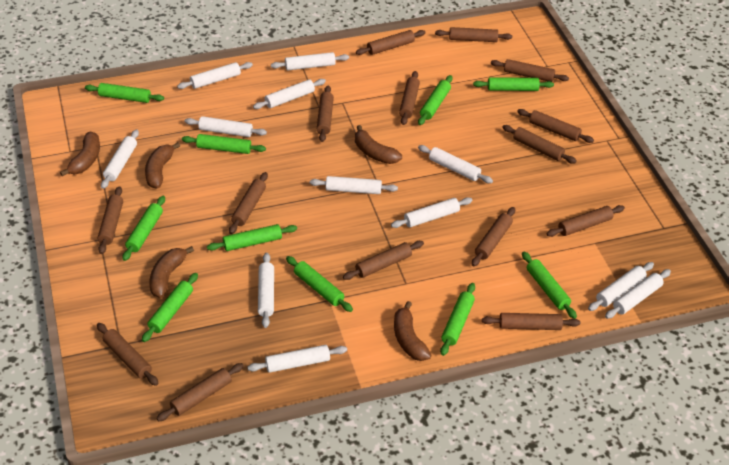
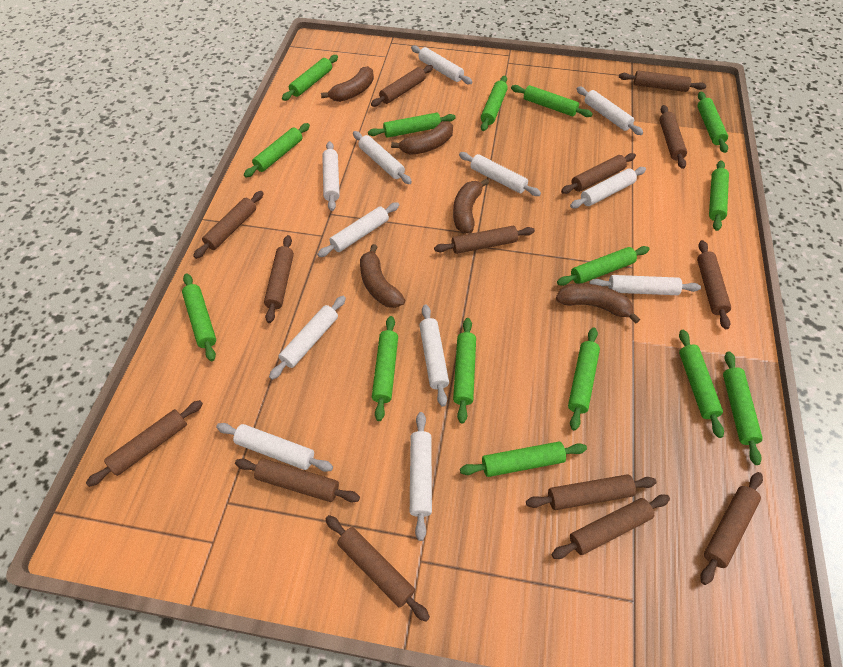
brown rolling pin: 15 -> 14
green rolling pin: 10 -> 15

